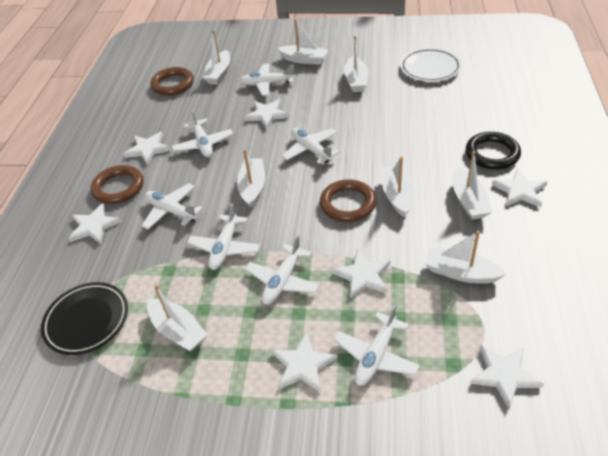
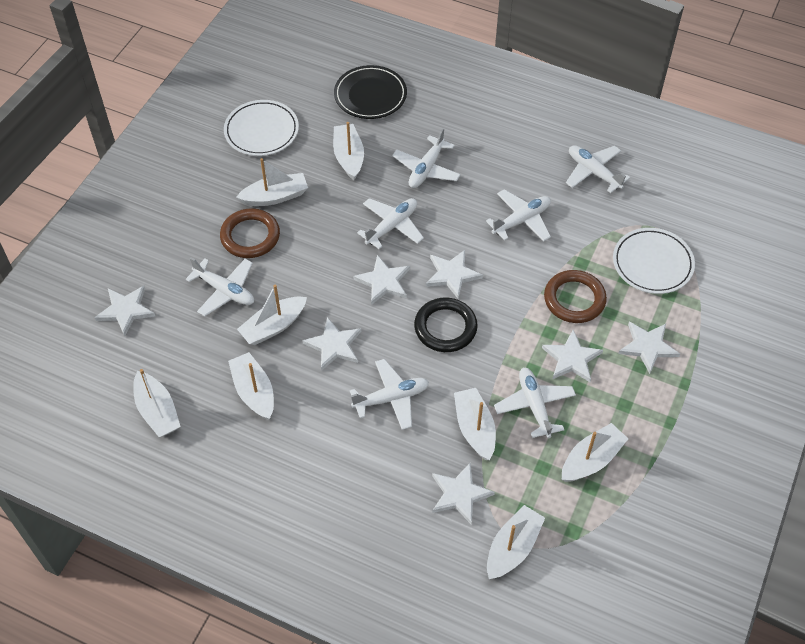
brown ring: 3 -> 2
white plate: 1 -> 2

